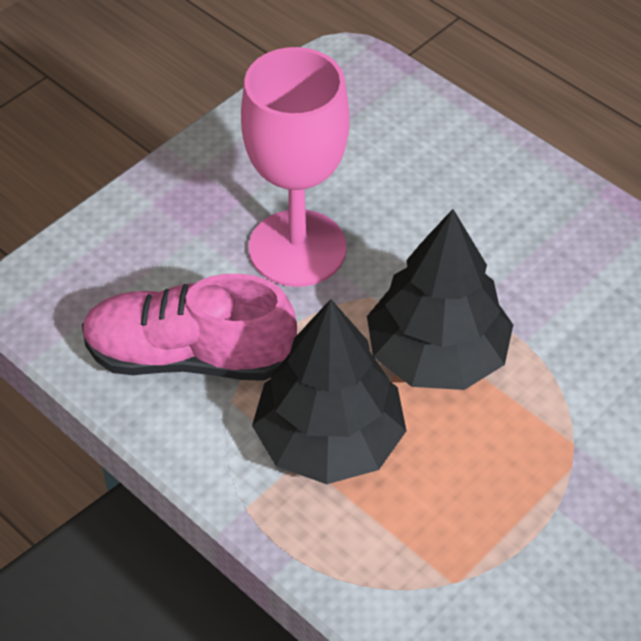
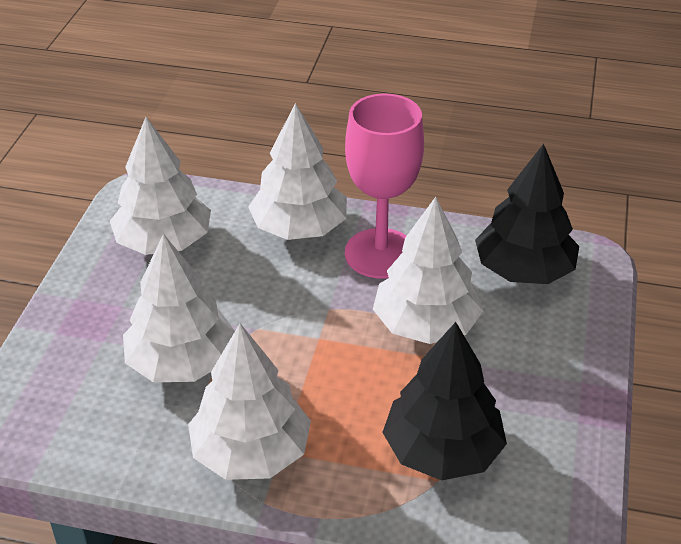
pink shoe: 1 -> 0
white tree: 0 -> 5

